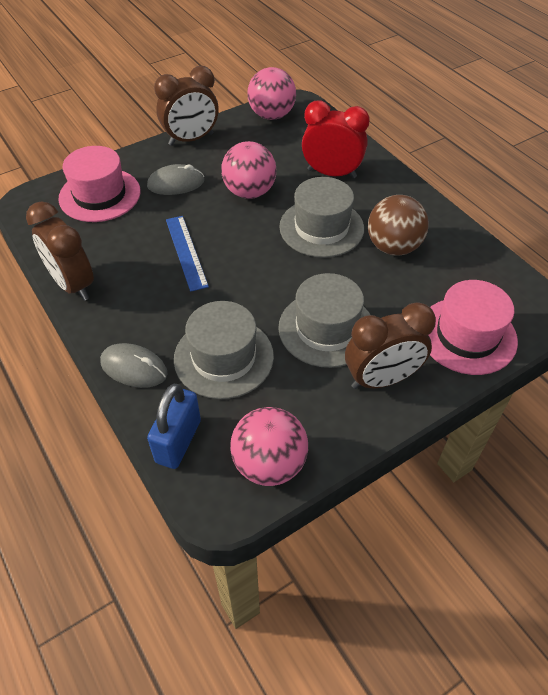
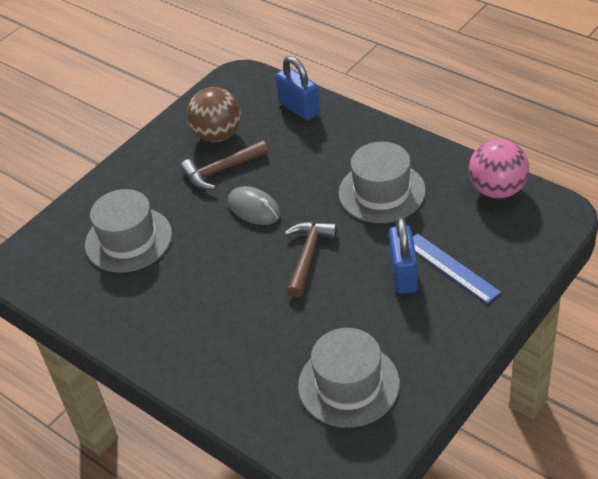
blue padlock: 1 -> 2
brown clock: 3 -> 0
brown hammer: 0 -> 2
grey mouse: 2 -> 1
pink ball: 3 -> 1
pink hat: 2 -> 0
red clock: 1 -> 0

